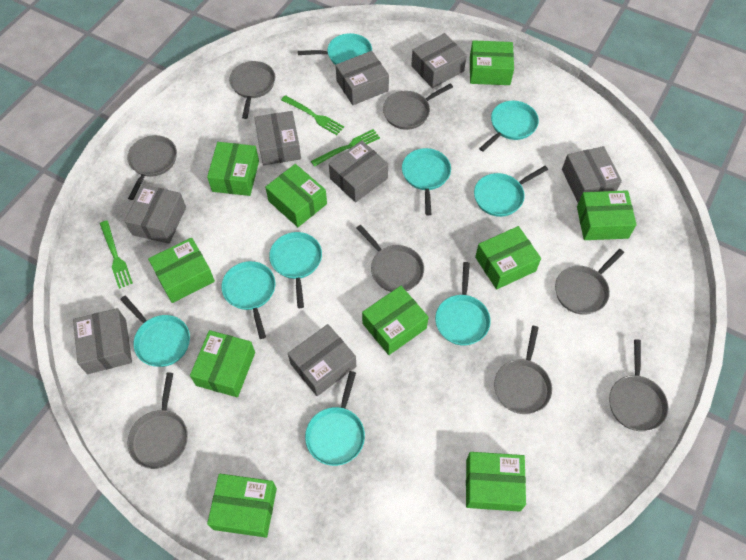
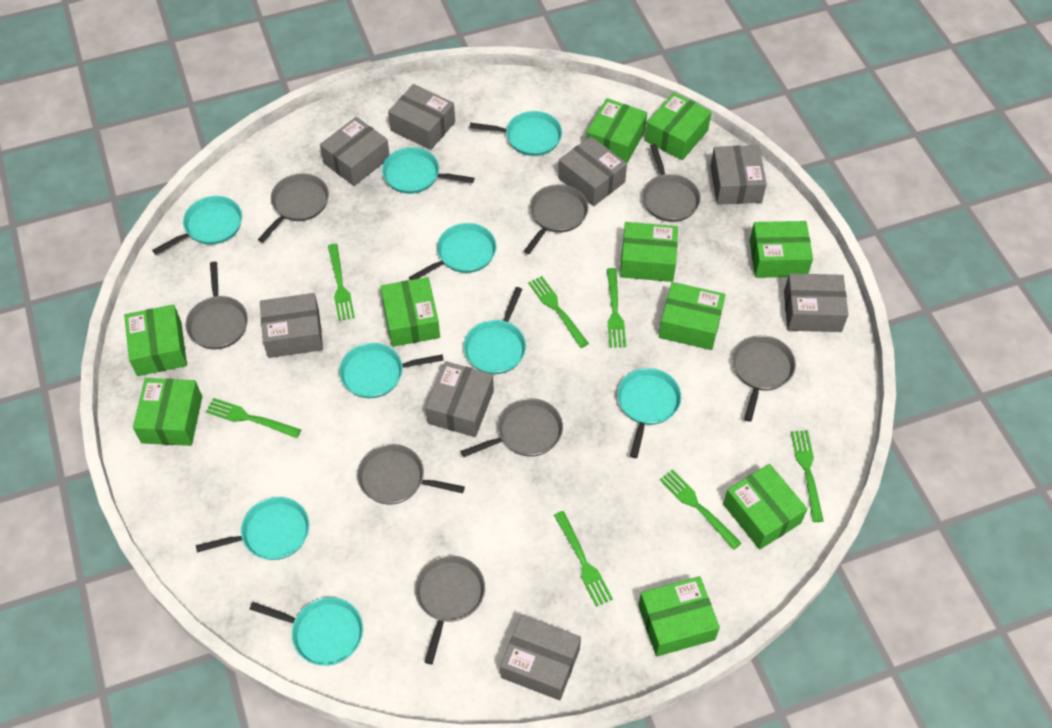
green fork: 3 -> 7

